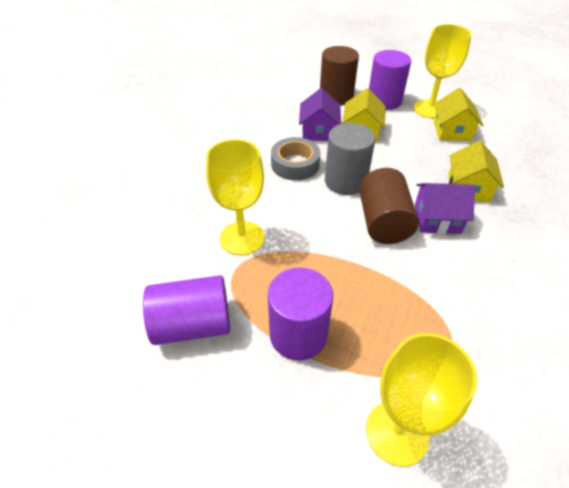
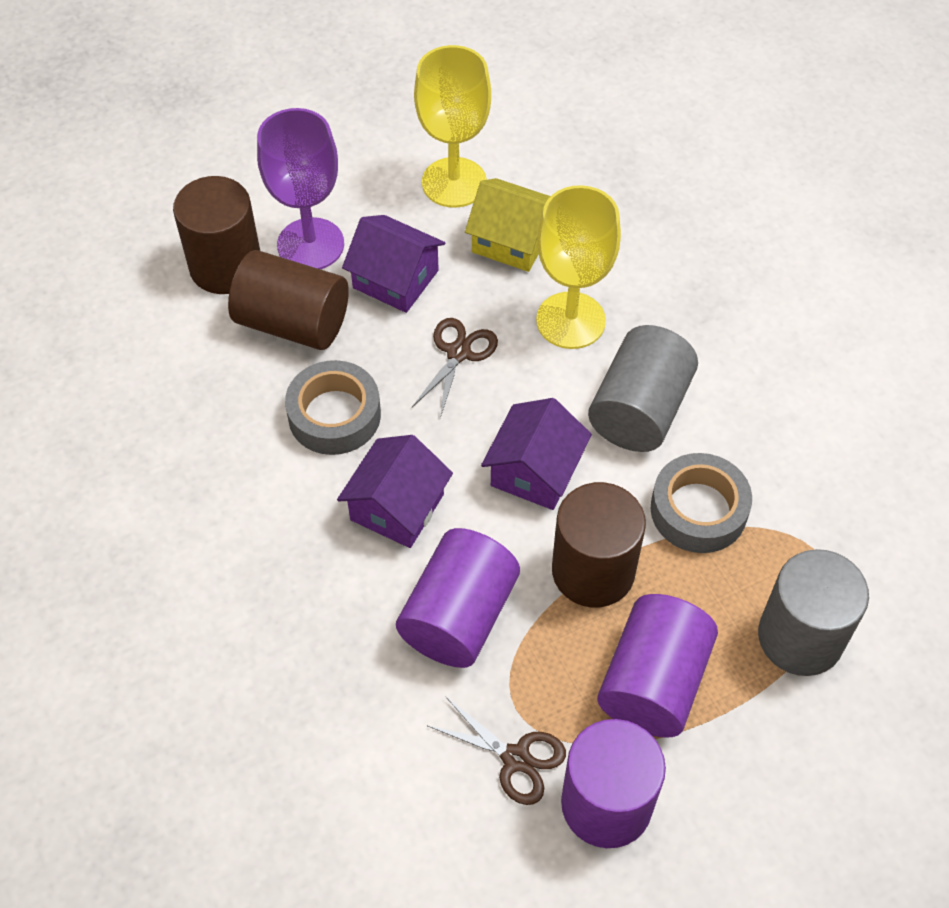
brown cylinder: 2 -> 3
brown scissors: 0 -> 2
grey cylinder: 1 -> 2
grey tape: 1 -> 2
purple goblet: 0 -> 1
purple house: 2 -> 3
yellow goblet: 3 -> 2
yellow house: 3 -> 1

